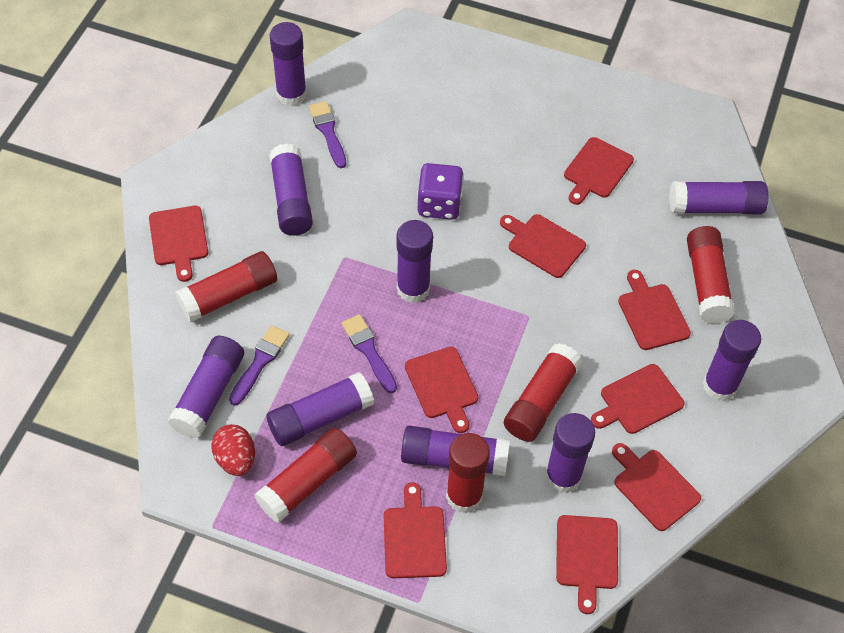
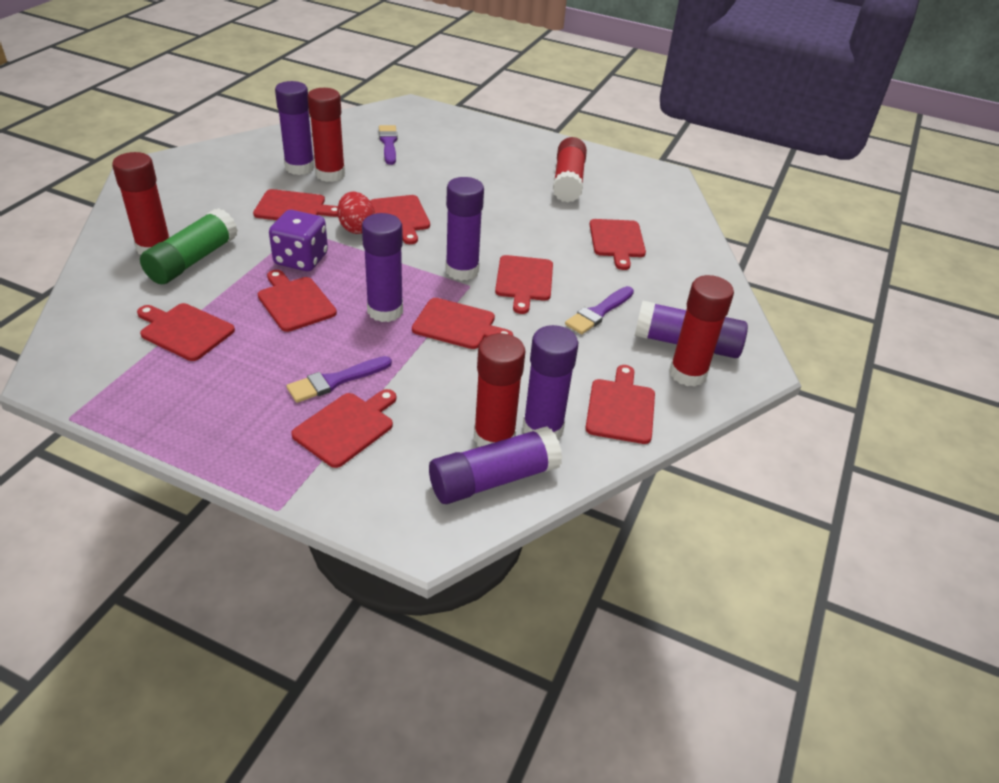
green glue stick: 0 -> 1
purple glue stick: 9 -> 6

